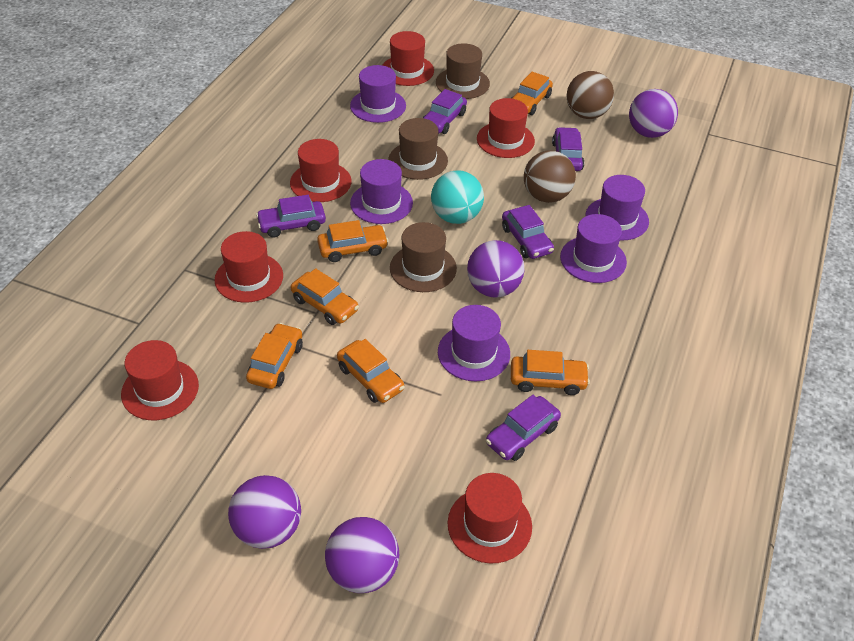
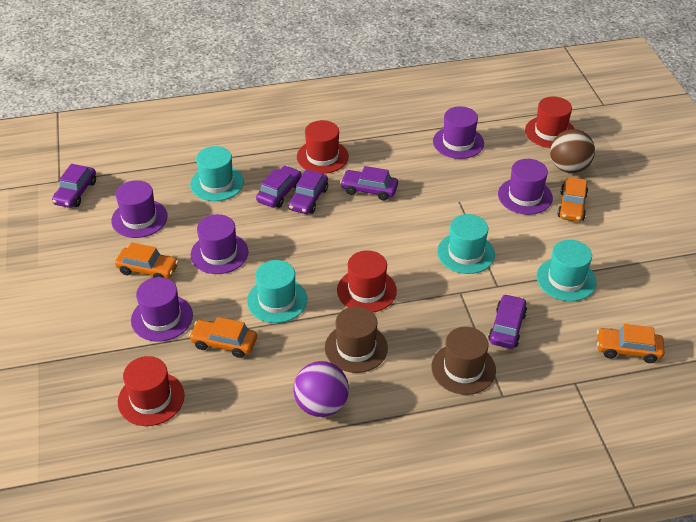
brown ball: 2 -> 1
brown hat: 3 -> 2
orange car: 6 -> 4
purple ball: 4 -> 1
red hat: 6 -> 4
turquoise ball: 1 -> 0
turquoise hat: 0 -> 4

